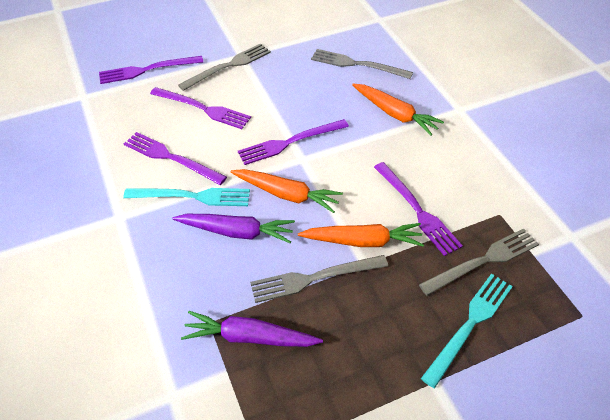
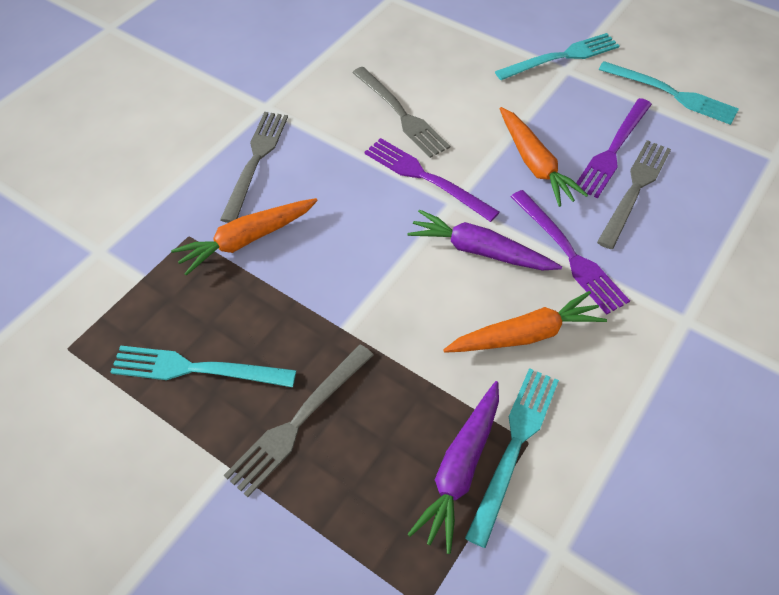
purple fork: 5 -> 3
turquoise fork: 2 -> 4

